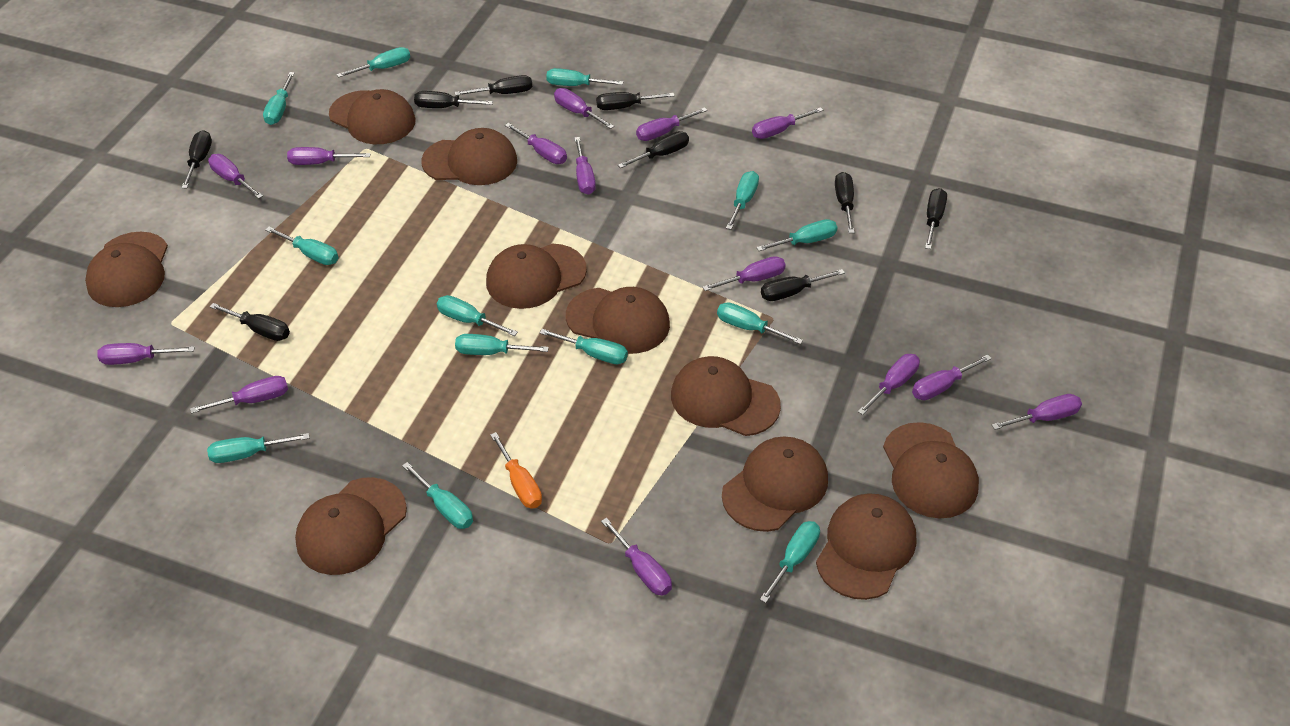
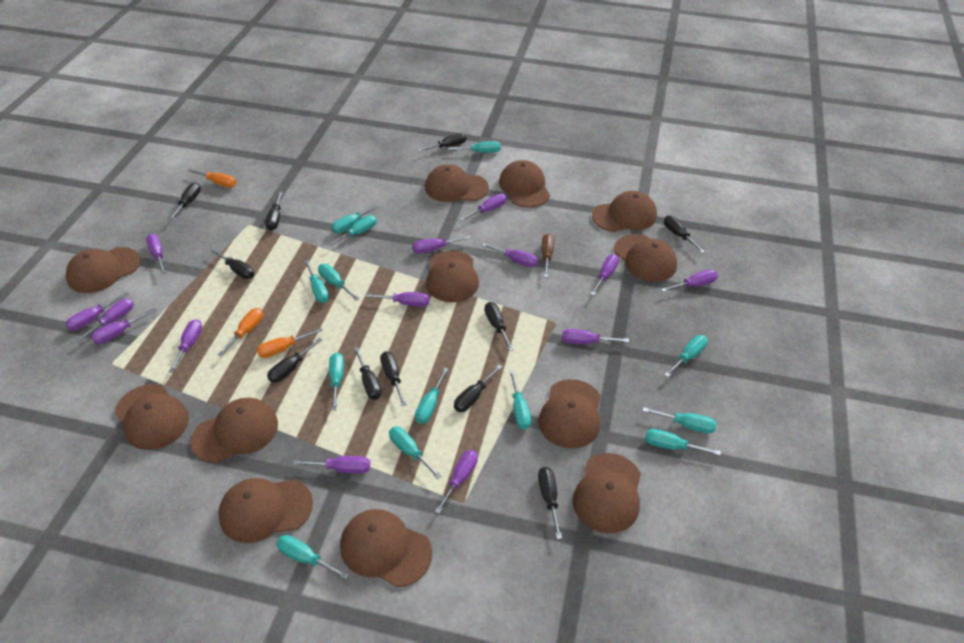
black screwdriver: 9 -> 11
brown cap: 10 -> 12
brown screwdriver: 0 -> 1
orange screwdriver: 1 -> 3

